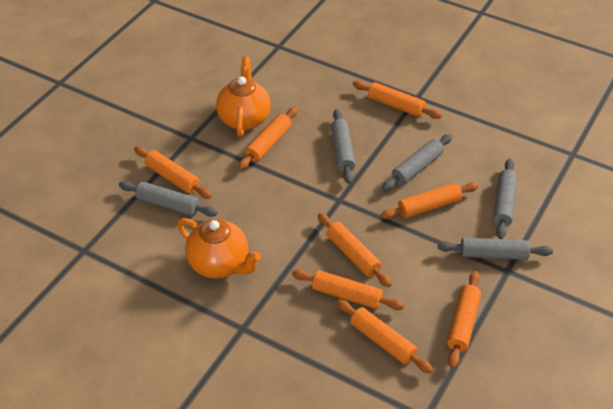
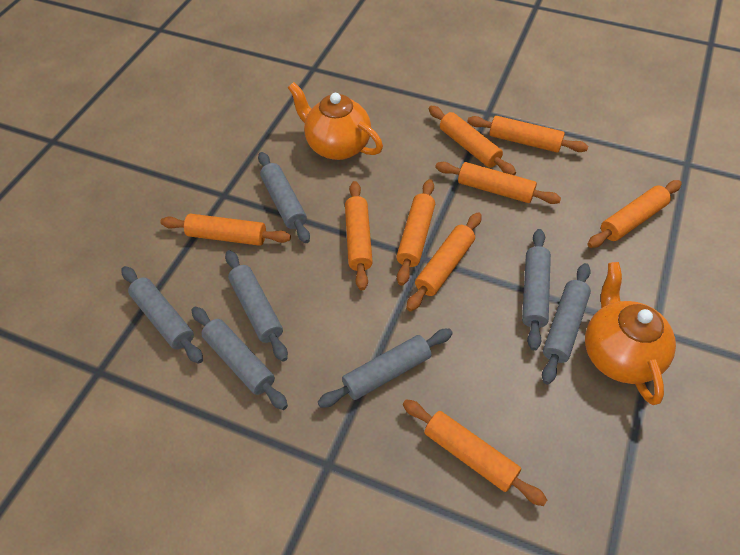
grey rolling pin: 5 -> 7
orange rolling pin: 8 -> 9

